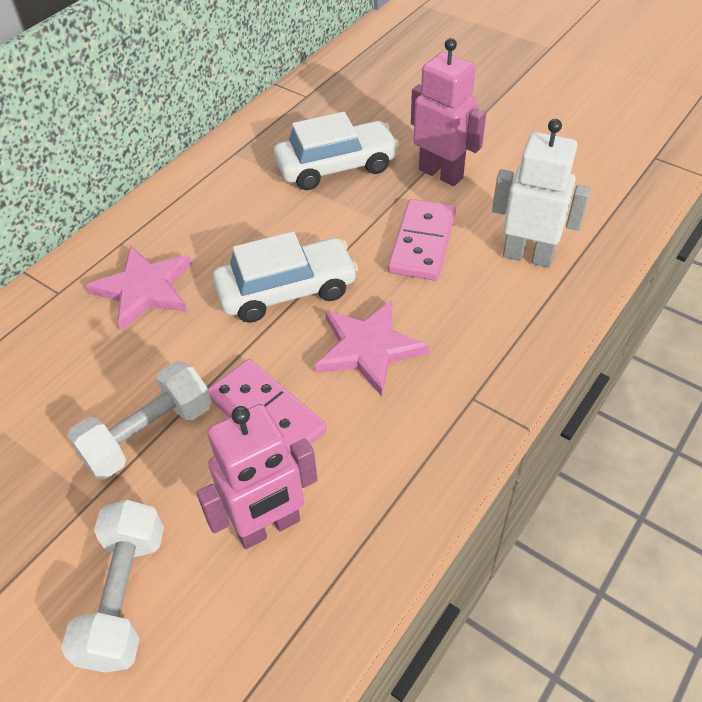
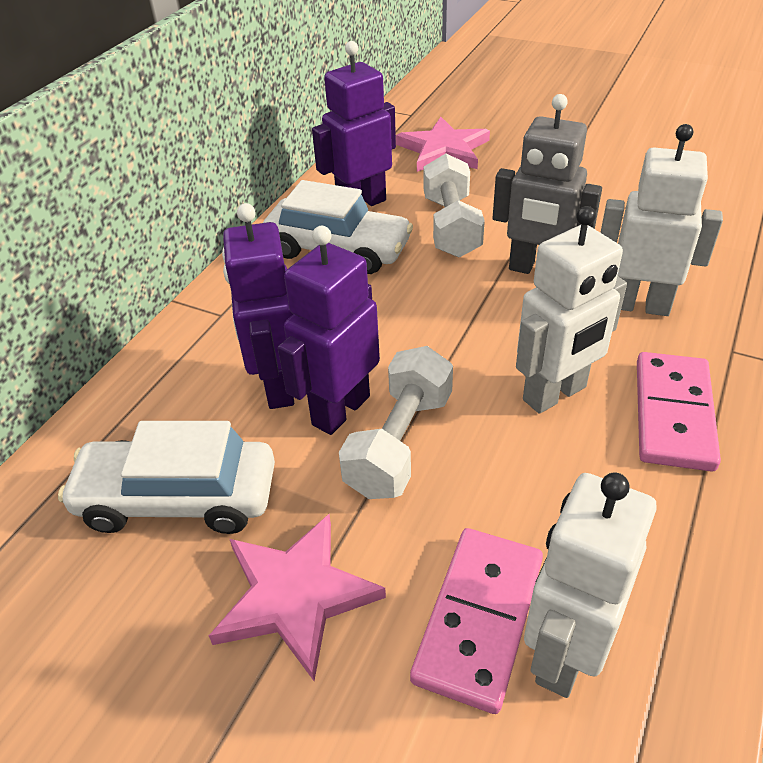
grey robot: 0 -> 1
pink robot: 2 -> 0
purple robot: 0 -> 3
white robot: 1 -> 3

